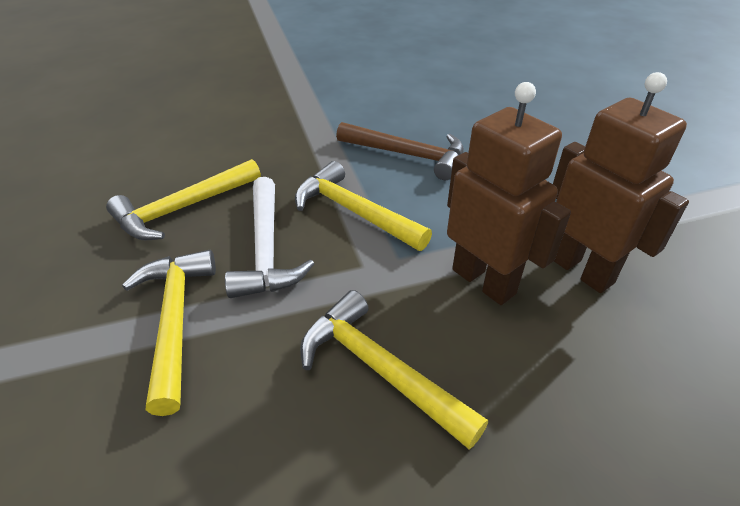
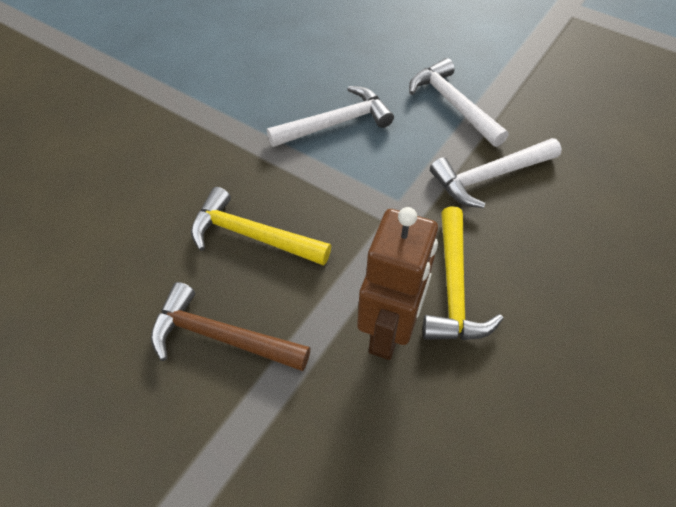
brown robot: 2 -> 1
white hammer: 1 -> 3
yellow hammer: 4 -> 2

